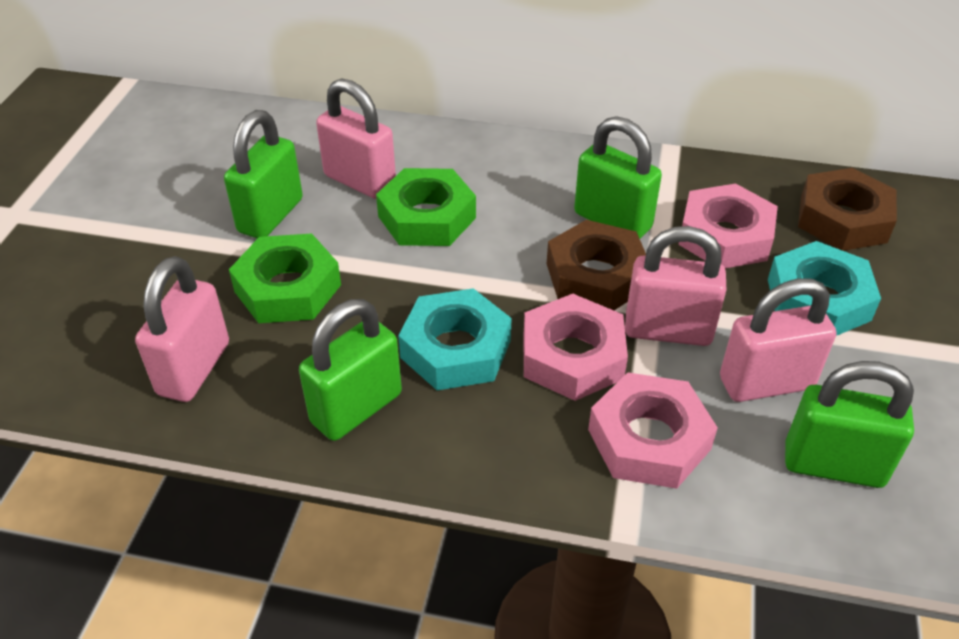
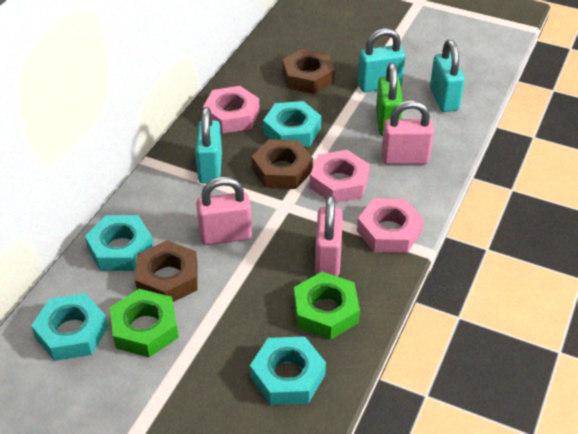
brown nut: 2 -> 3
green padlock: 4 -> 1
pink padlock: 4 -> 3
turquoise nut: 2 -> 4
turquoise padlock: 0 -> 3

